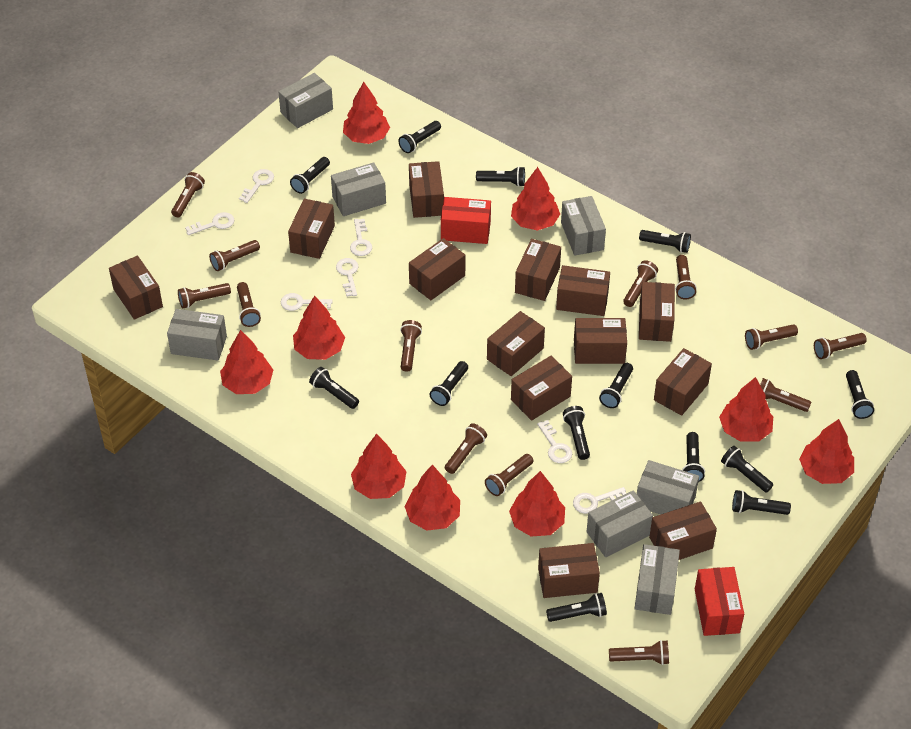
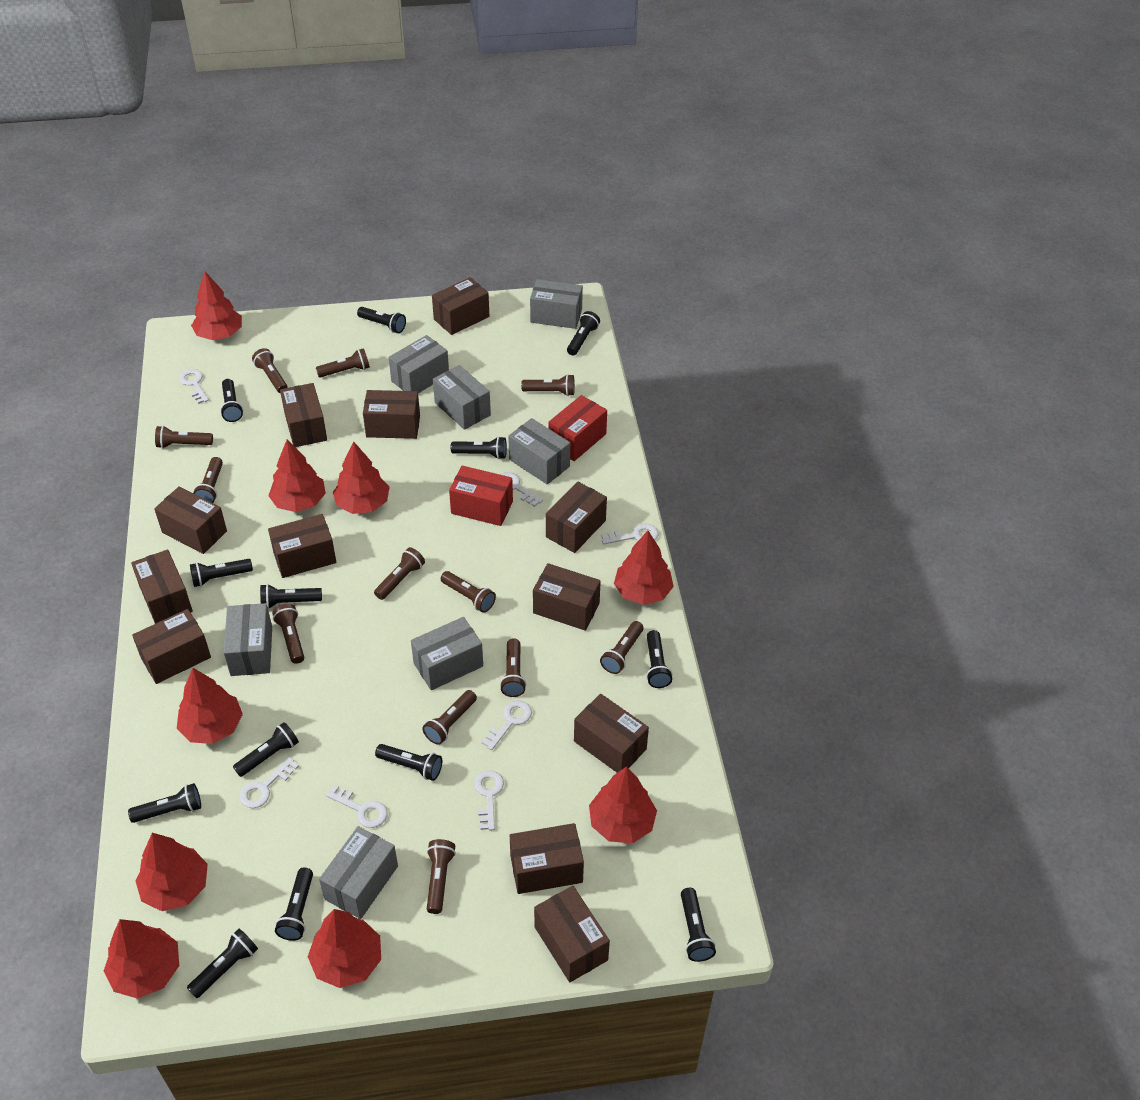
brown box: 13 -> 12
brown flashlight: 13 -> 12

